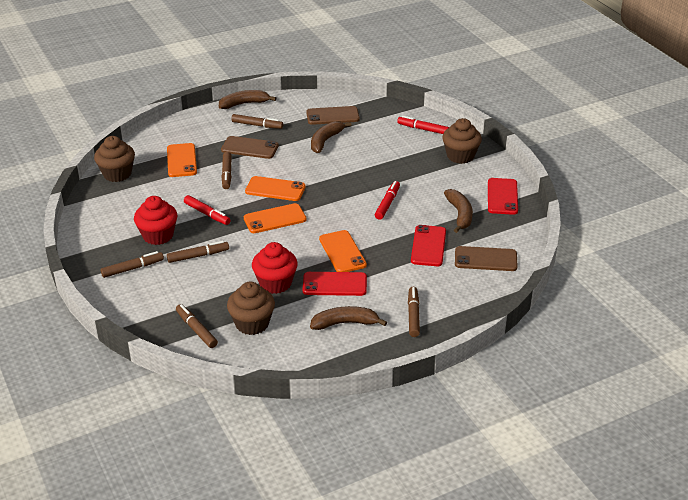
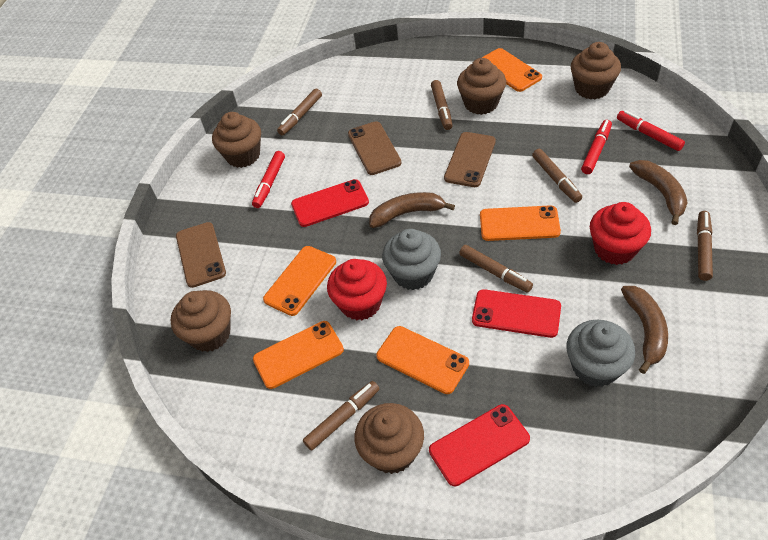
brown banana: 4 -> 3
brown cupcake: 3 -> 5
grey cupcake: 0 -> 2
orange phone: 4 -> 5

